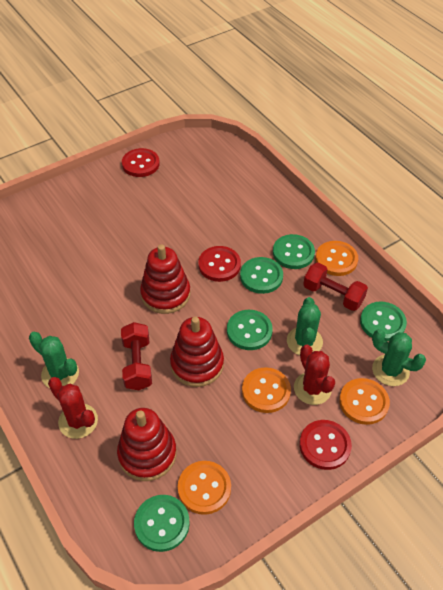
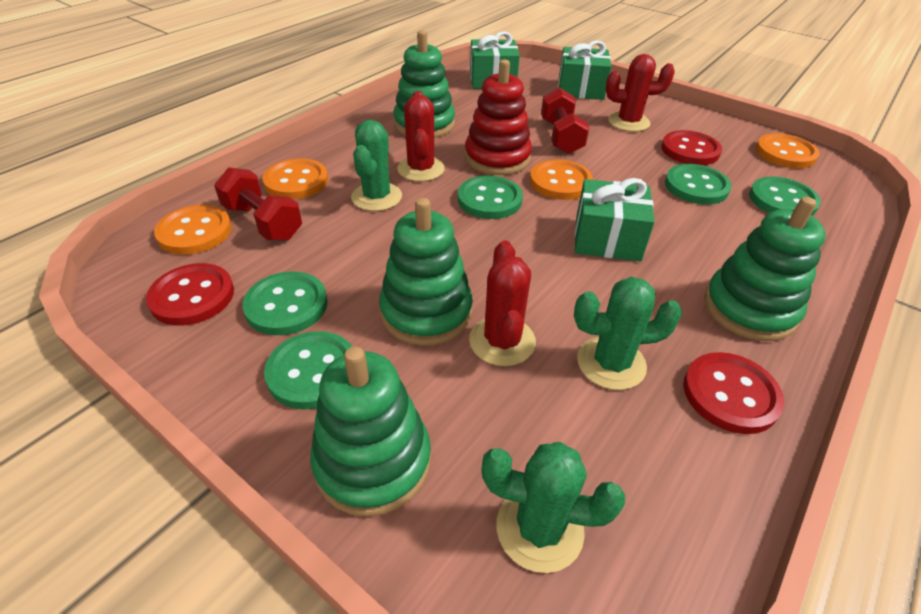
green gift: 0 -> 3
green stacking toy: 0 -> 4
red cactus: 2 -> 3
red stacking toy: 3 -> 1

